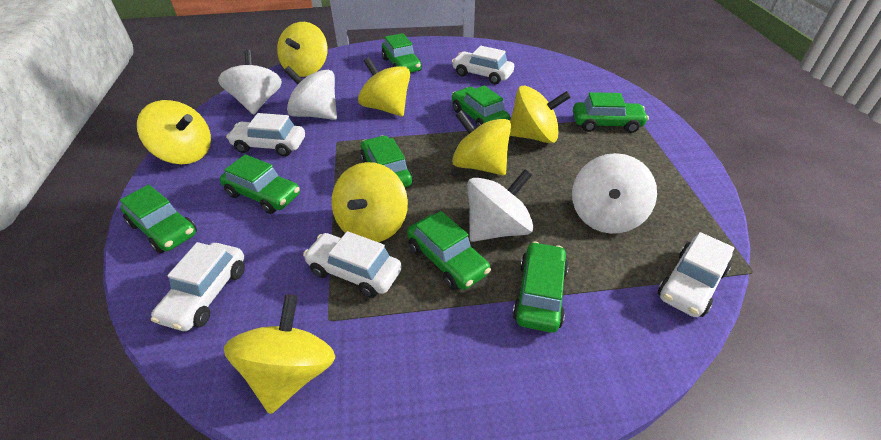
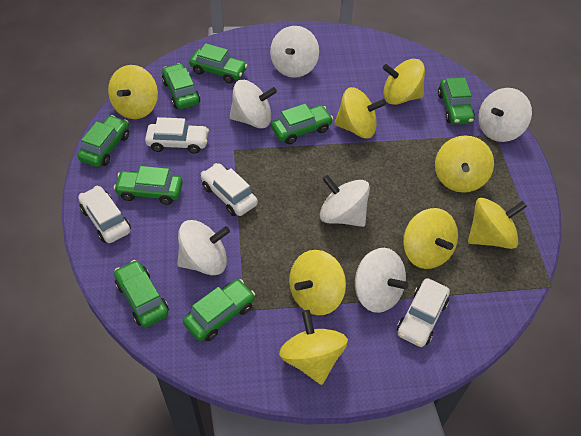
white car: 5 -> 4
white spinning top: 4 -> 6
yellow spinning top: 7 -> 8

